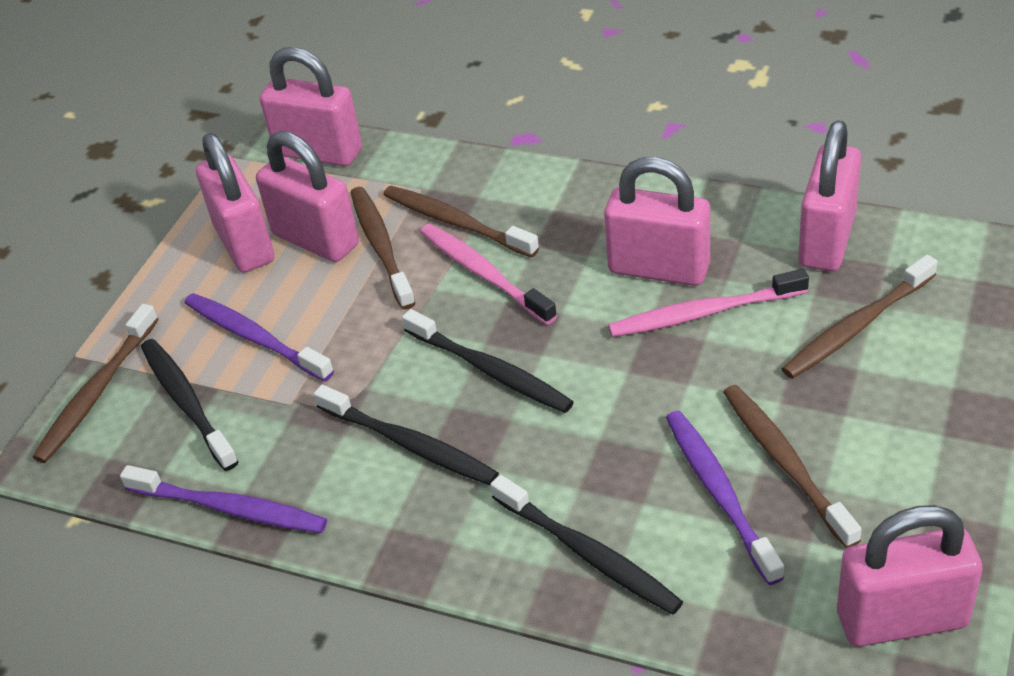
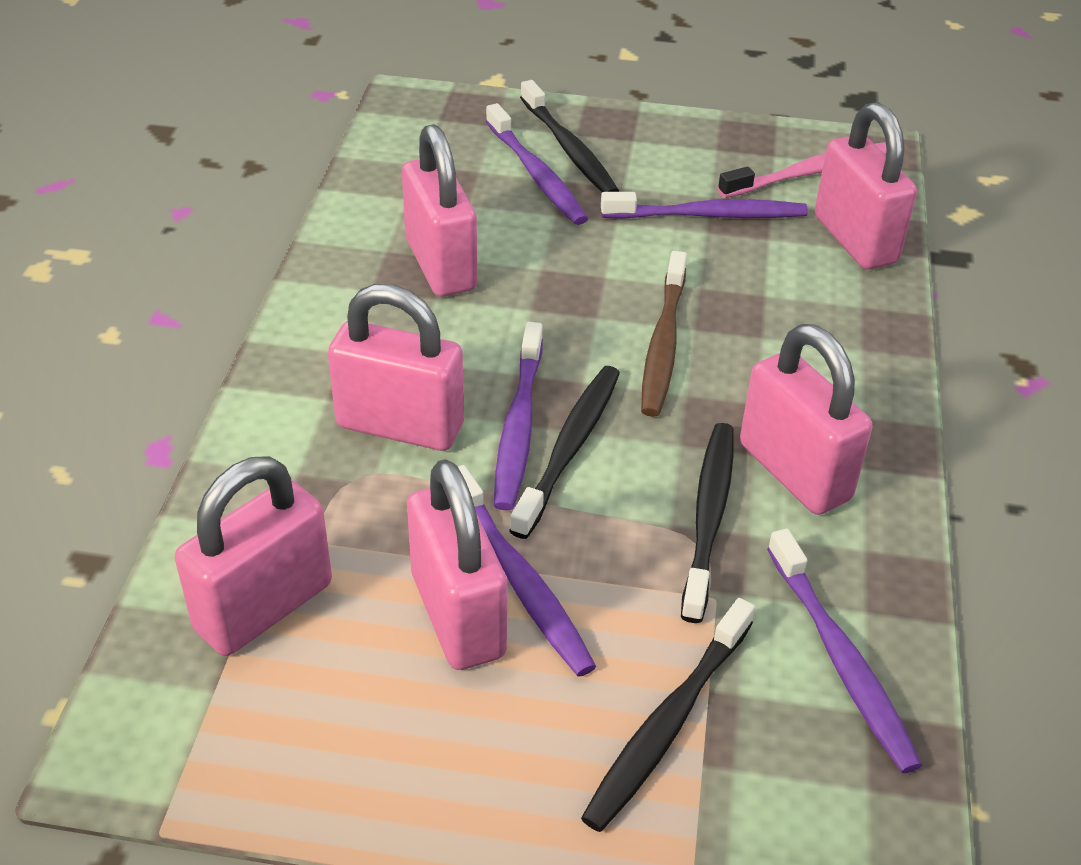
brown toothbrush: 5 -> 1
pink toothbrush: 2 -> 1
purple toothbrush: 3 -> 5

